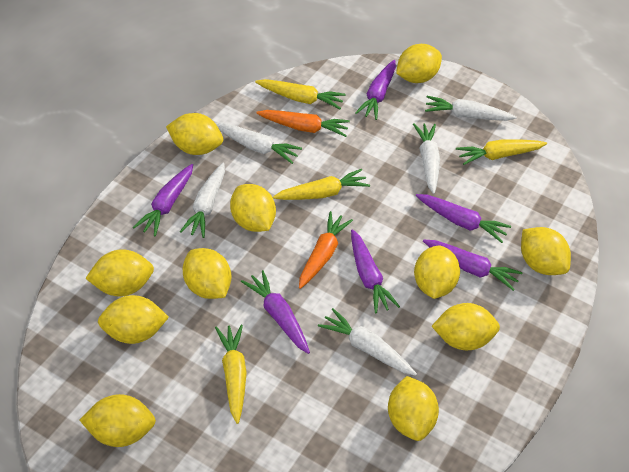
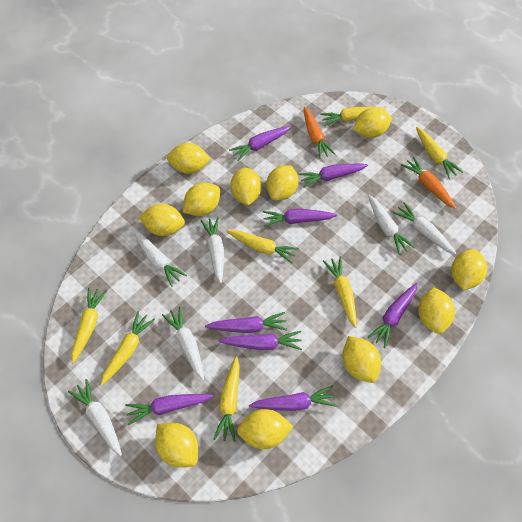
purple carrot: 6 -> 8
white carrot: 5 -> 6
yellow carrot: 4 -> 7

